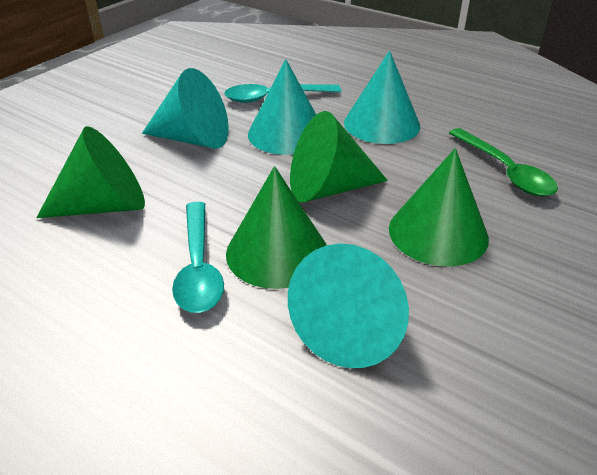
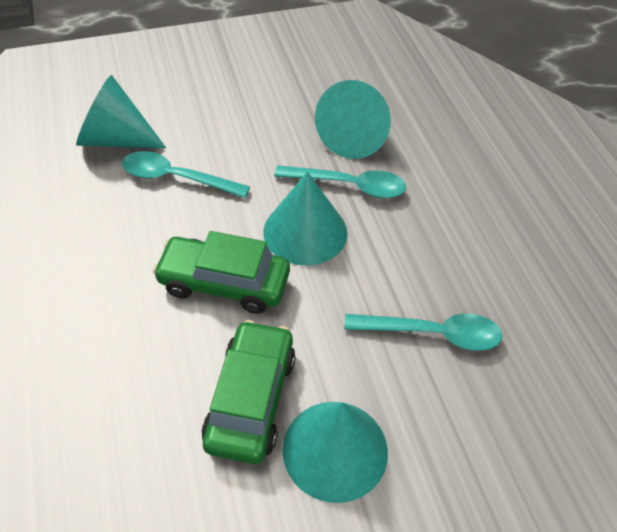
green car: 0 -> 2
green cone: 4 -> 0
green spoon: 1 -> 0
turquoise spoon: 2 -> 3

